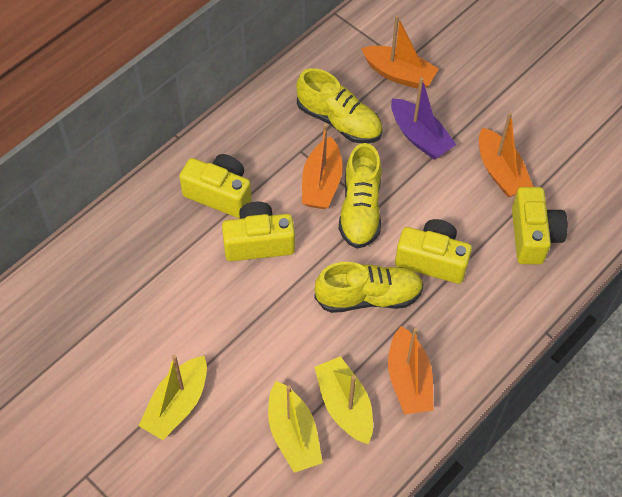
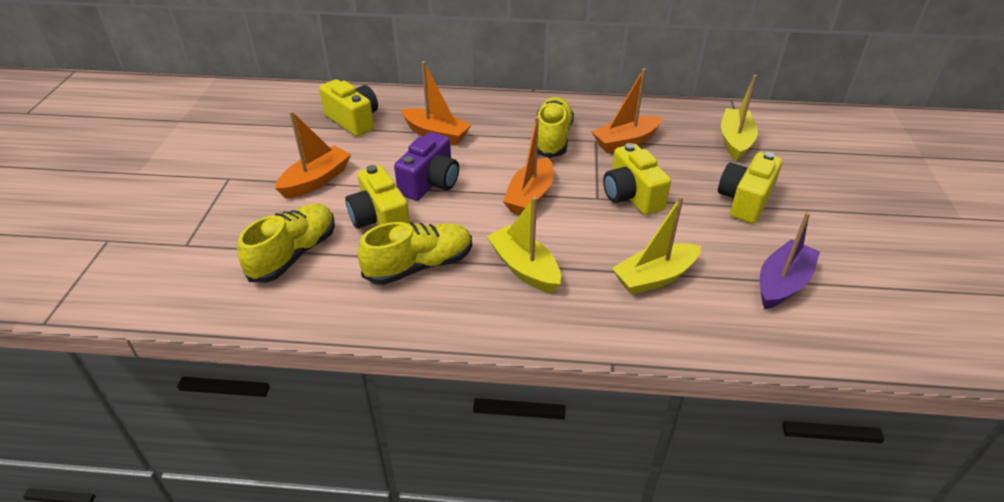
purple camera: 0 -> 1

